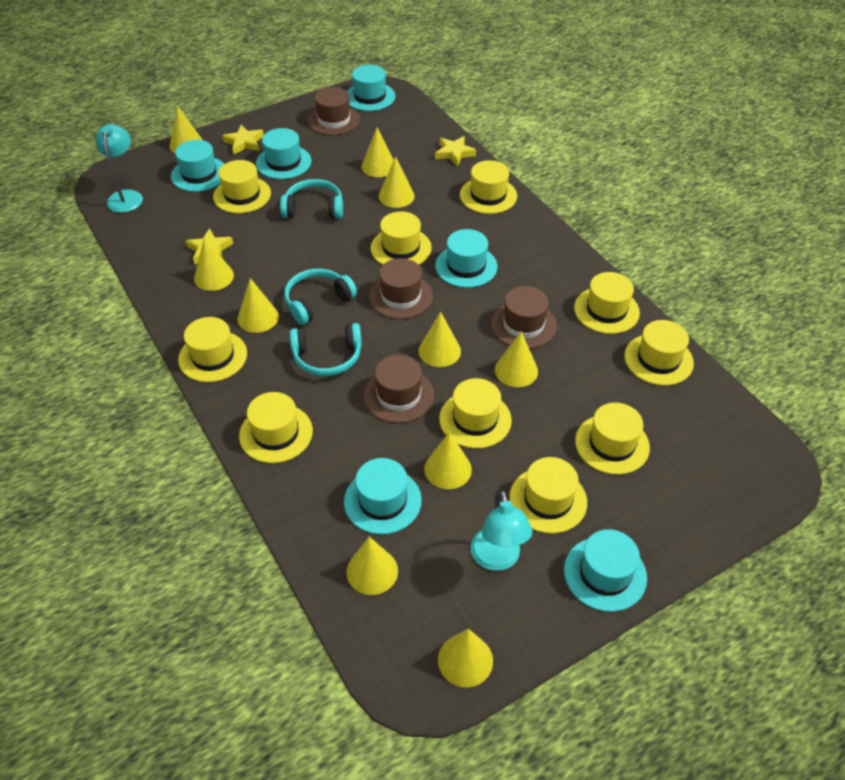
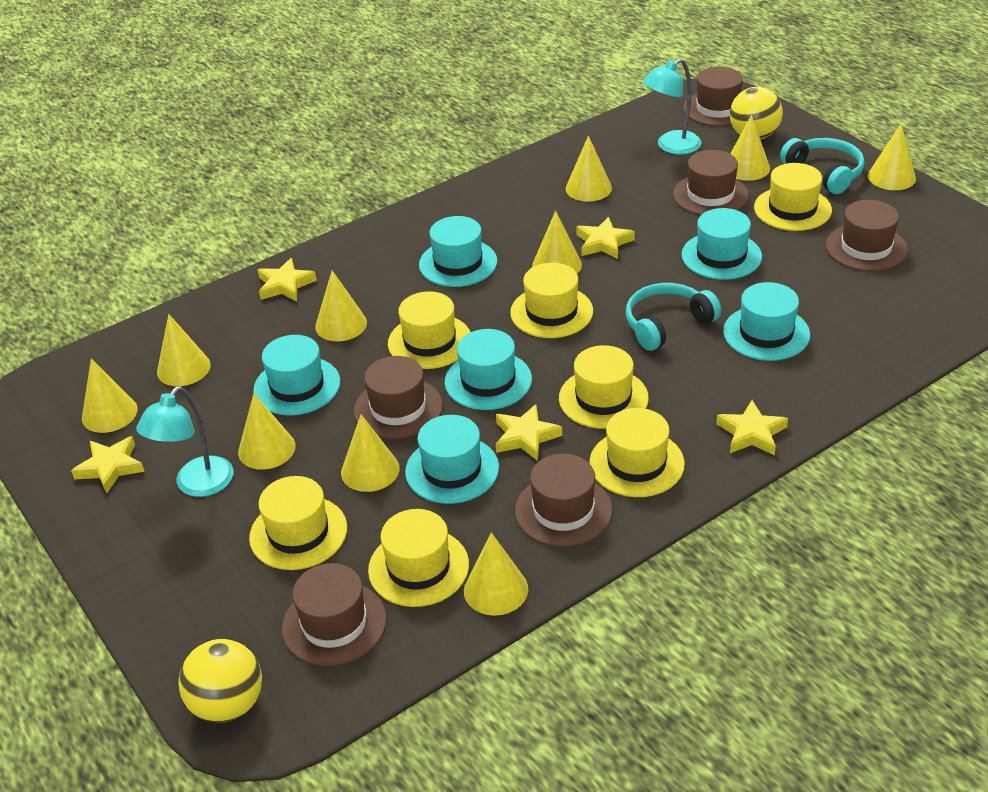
brown hat: 4 -> 6
turquoise headphones: 3 -> 2
yellow ball: 0 -> 2
yellow hat: 10 -> 7
yellow star: 3 -> 5

